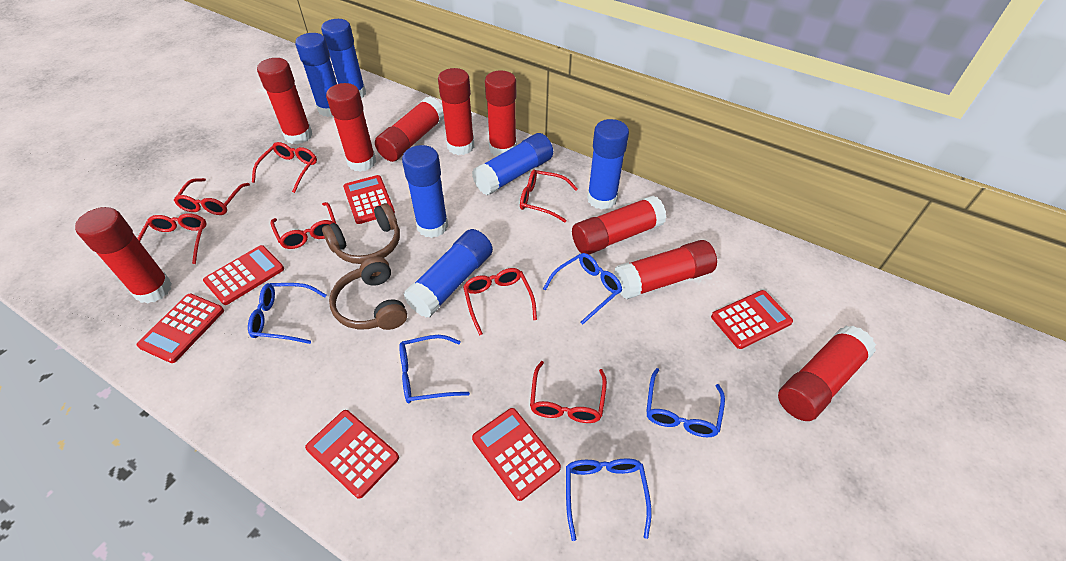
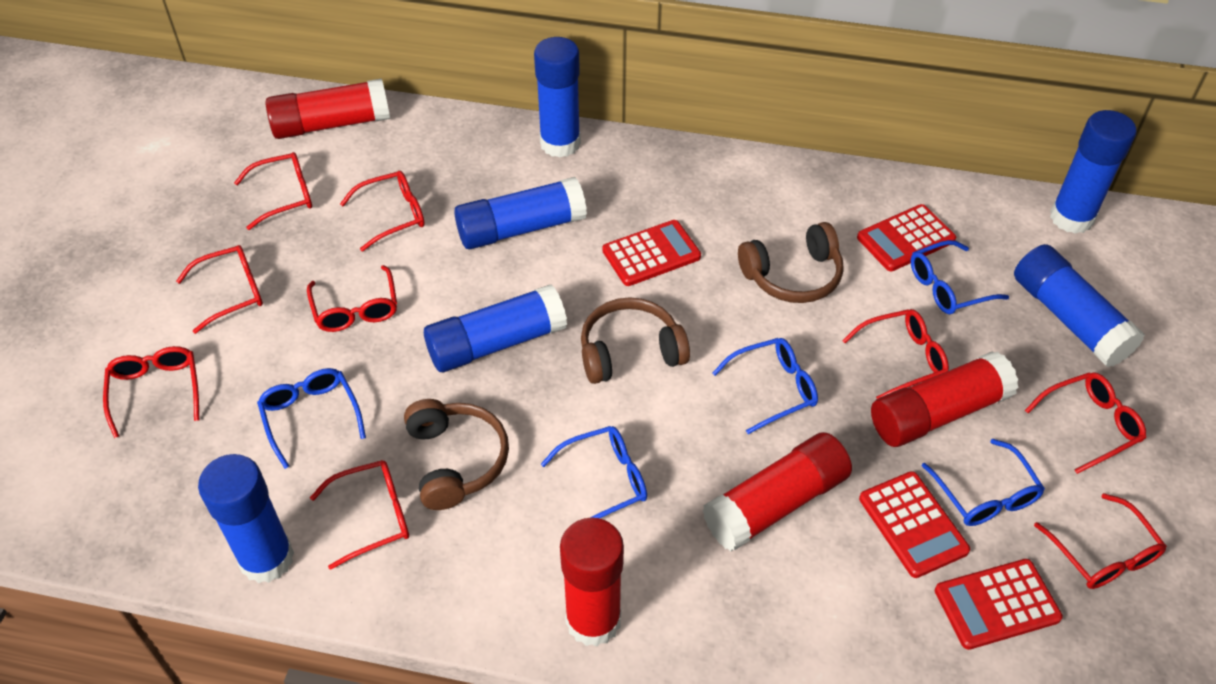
brown headphones: 2 -> 3
red calculator: 6 -> 4
red glasses: 7 -> 9
red glue stick: 9 -> 4

